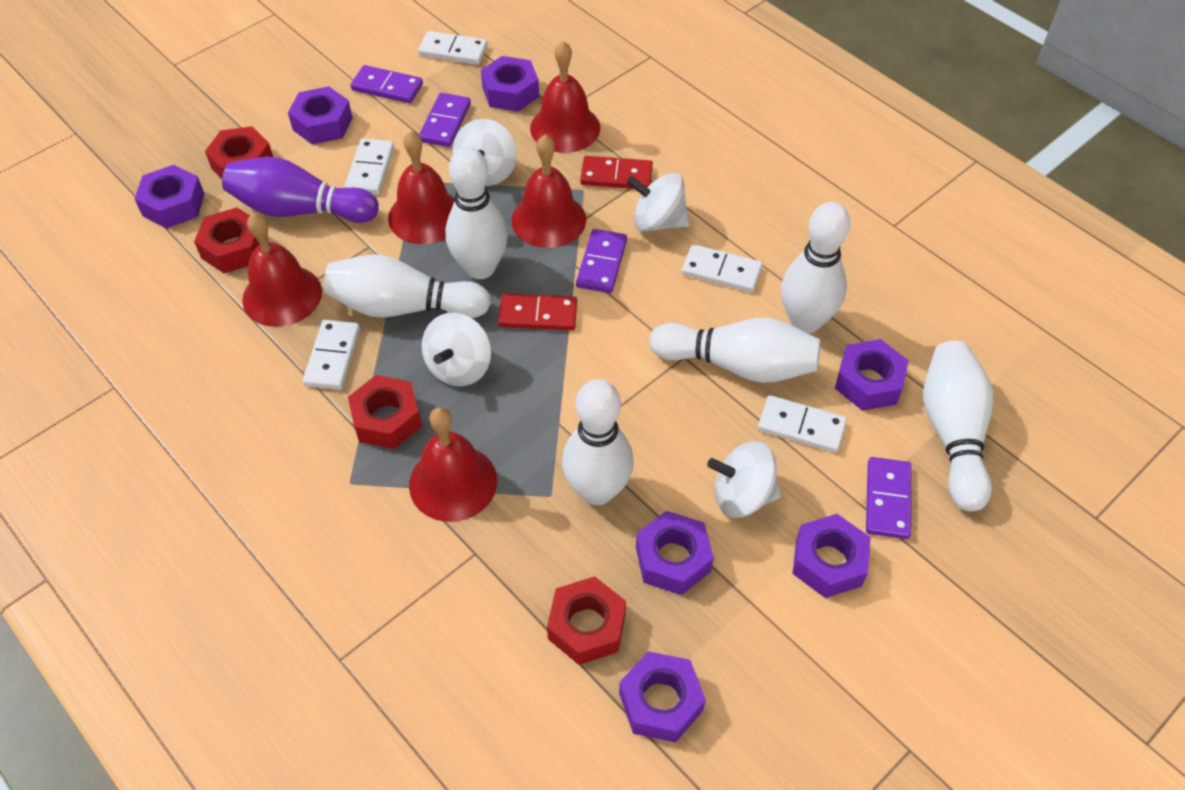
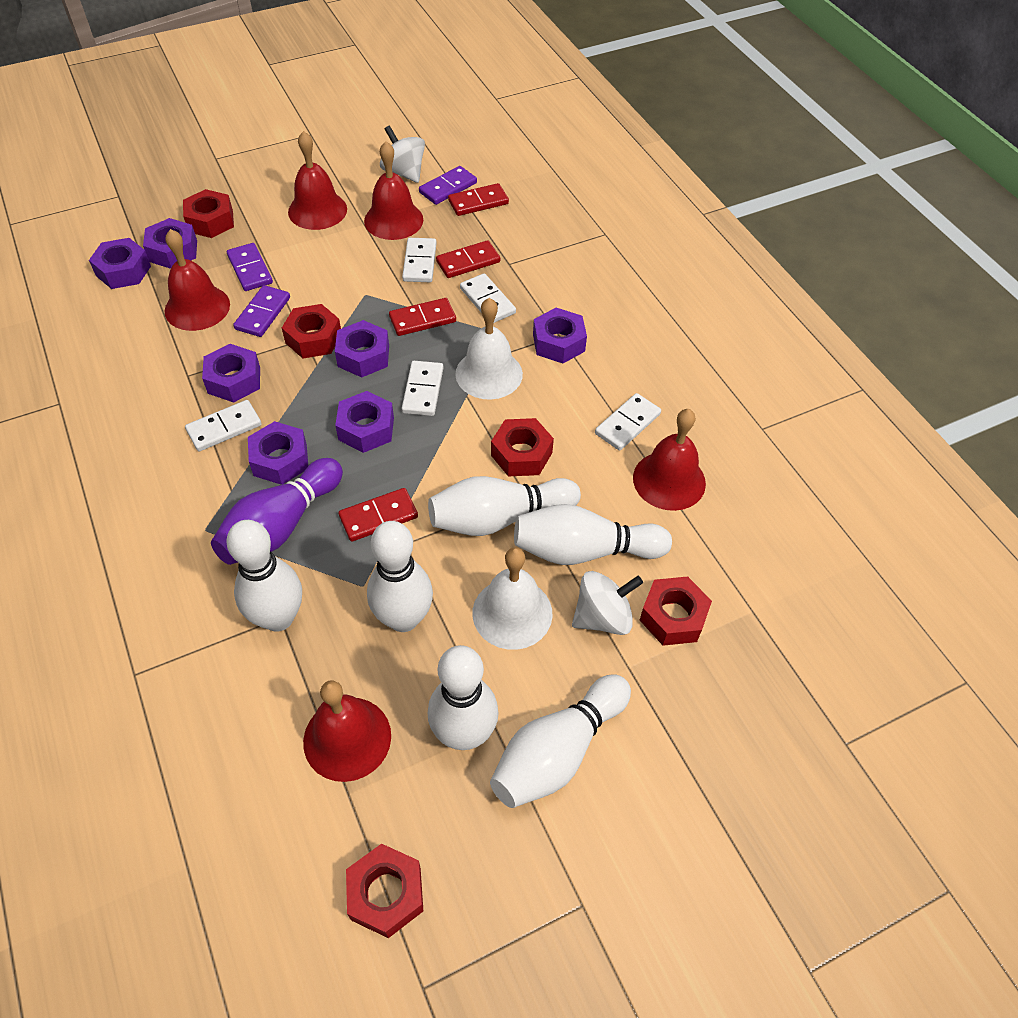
purple domino: 4 -> 3
red domino: 2 -> 4
red nut: 4 -> 5
white bell: 0 -> 2
white spinning top: 4 -> 2

